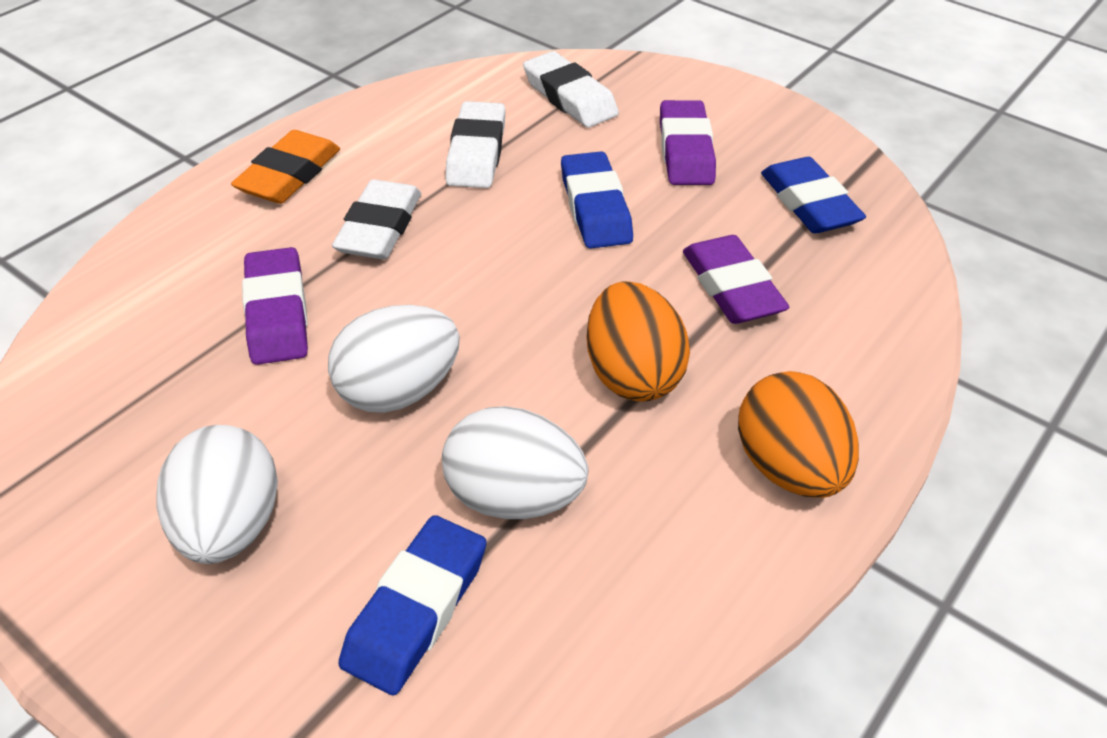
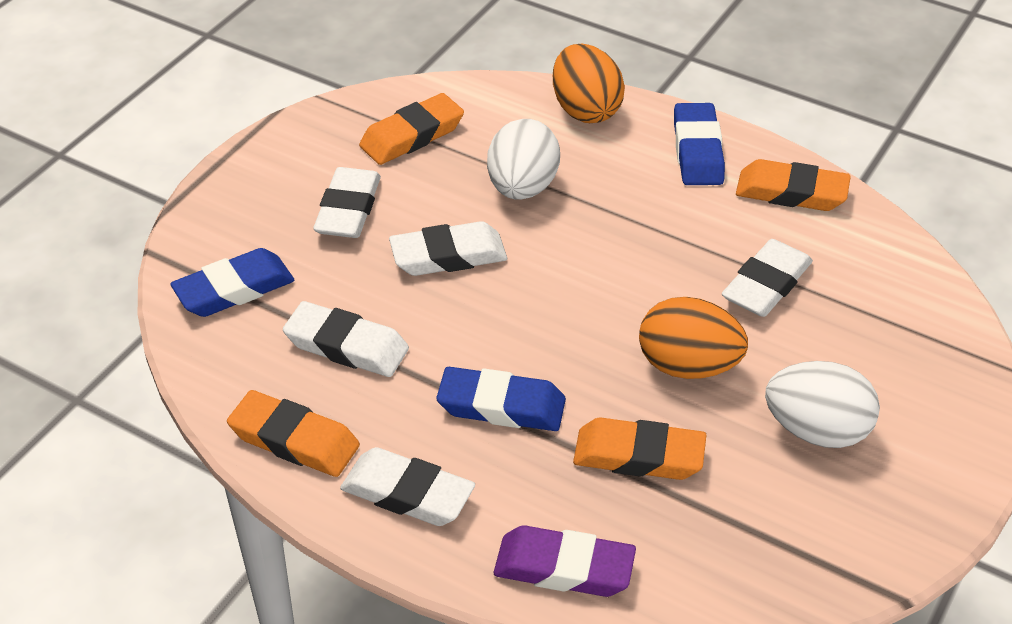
orange eraser: 1 -> 4
purple eraser: 3 -> 1
white egg: 3 -> 2
white eraser: 3 -> 5

